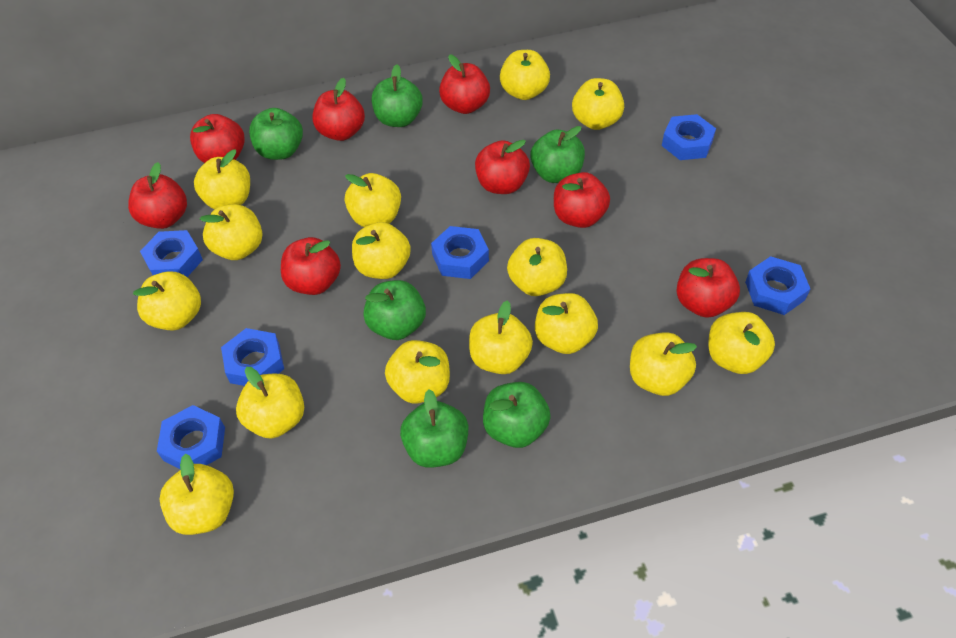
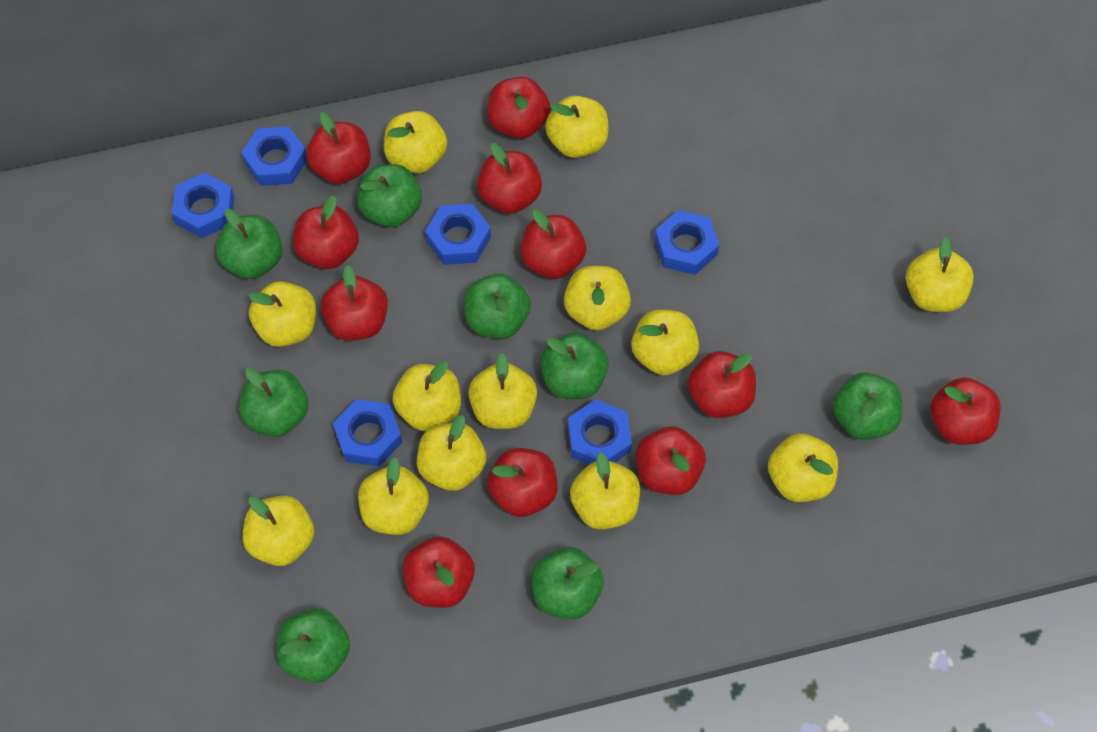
green apple: 6 -> 8
red apple: 8 -> 11
yellow apple: 15 -> 13

